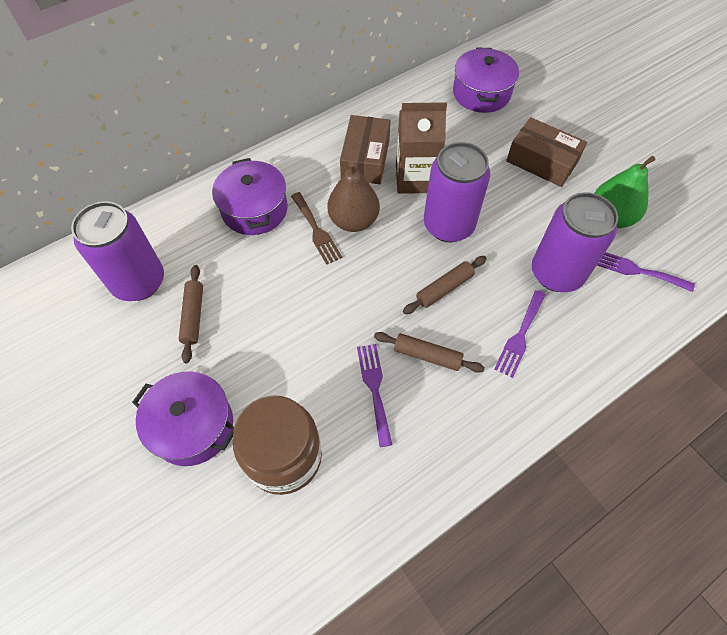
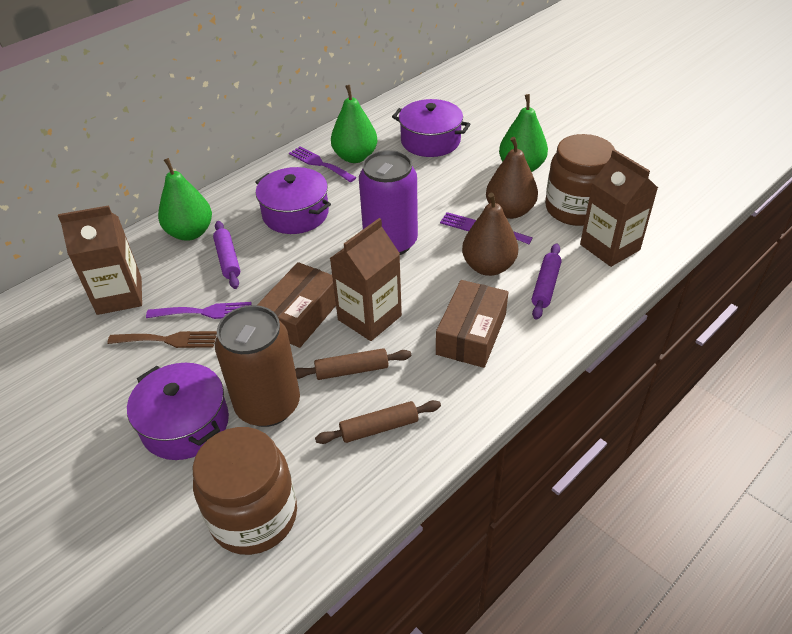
brown can: 0 -> 1
brown carton: 1 -> 3
brown jar: 1 -> 2
brown pear: 1 -> 2
brown rolling pin: 3 -> 2
green pear: 1 -> 3
purple can: 3 -> 1
purple rolling pin: 0 -> 2

